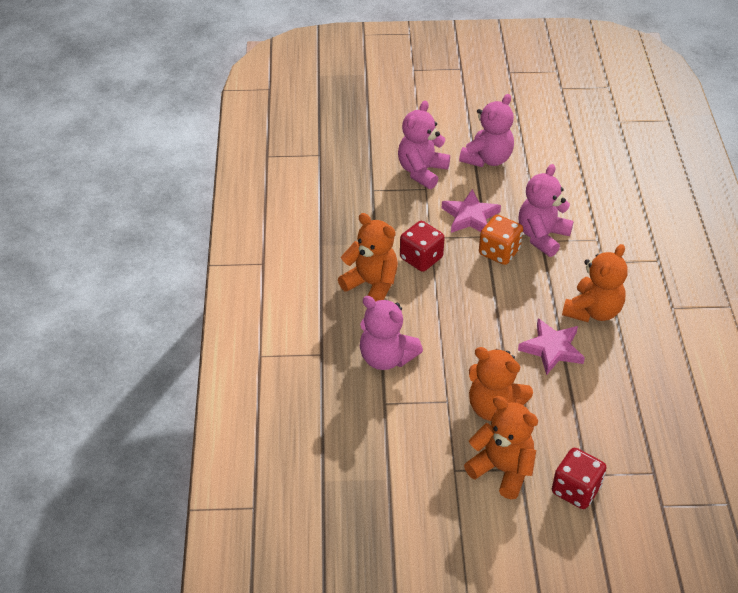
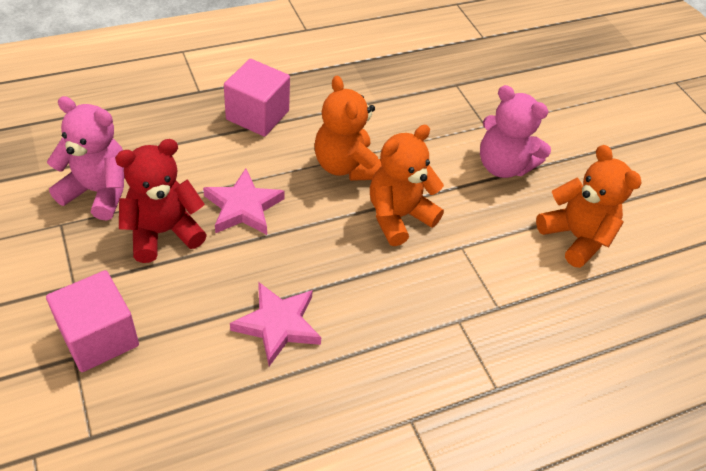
orange dice: 1 -> 0
orange teddy bear: 4 -> 3
pink cube: 0 -> 2
pink teddy bear: 4 -> 2
red dice: 2 -> 0
red teddy bear: 0 -> 1

